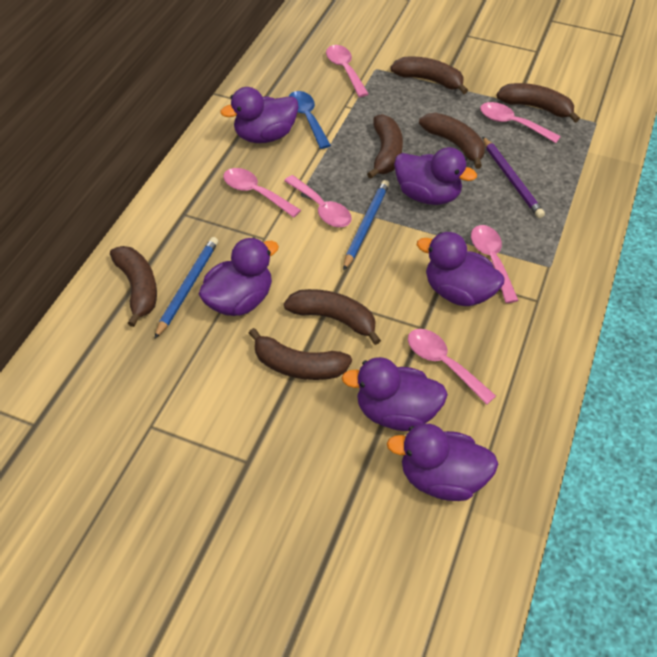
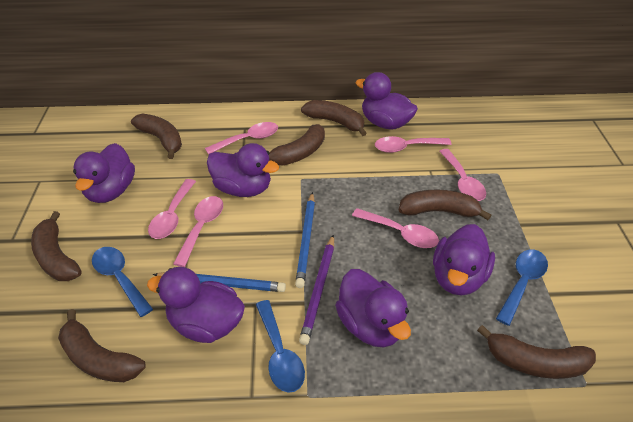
blue spoon: 1 -> 3

